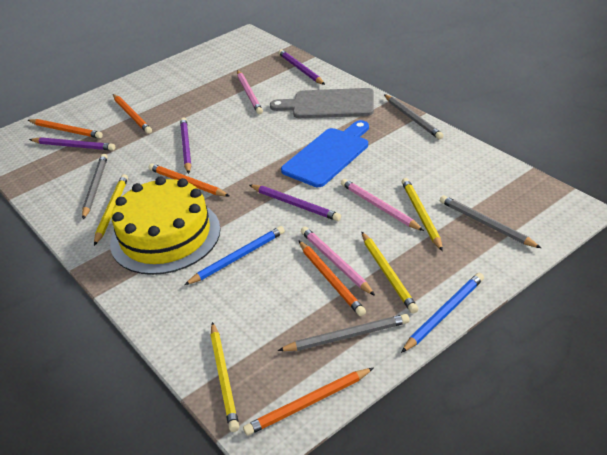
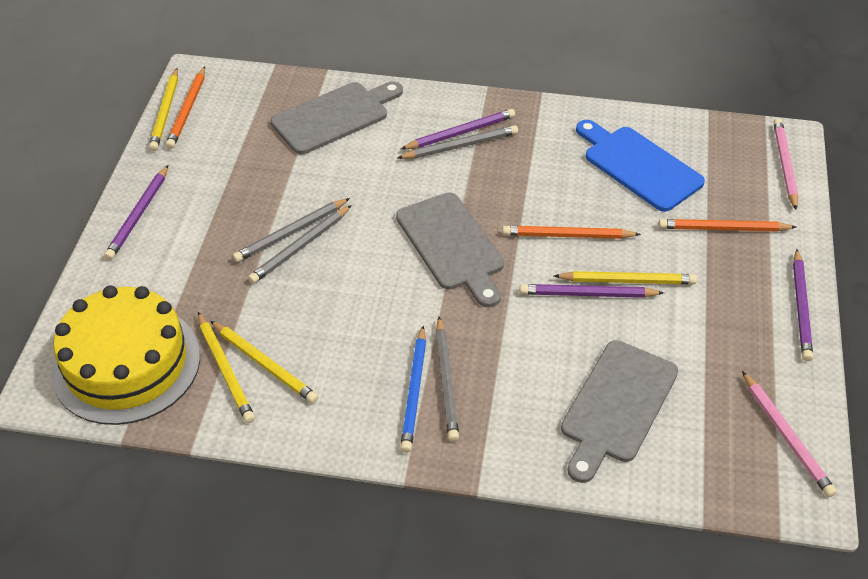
blue pencil: 2 -> 1
grey cutting board: 1 -> 3
orange pencil: 5 -> 3
pink pencil: 3 -> 2

